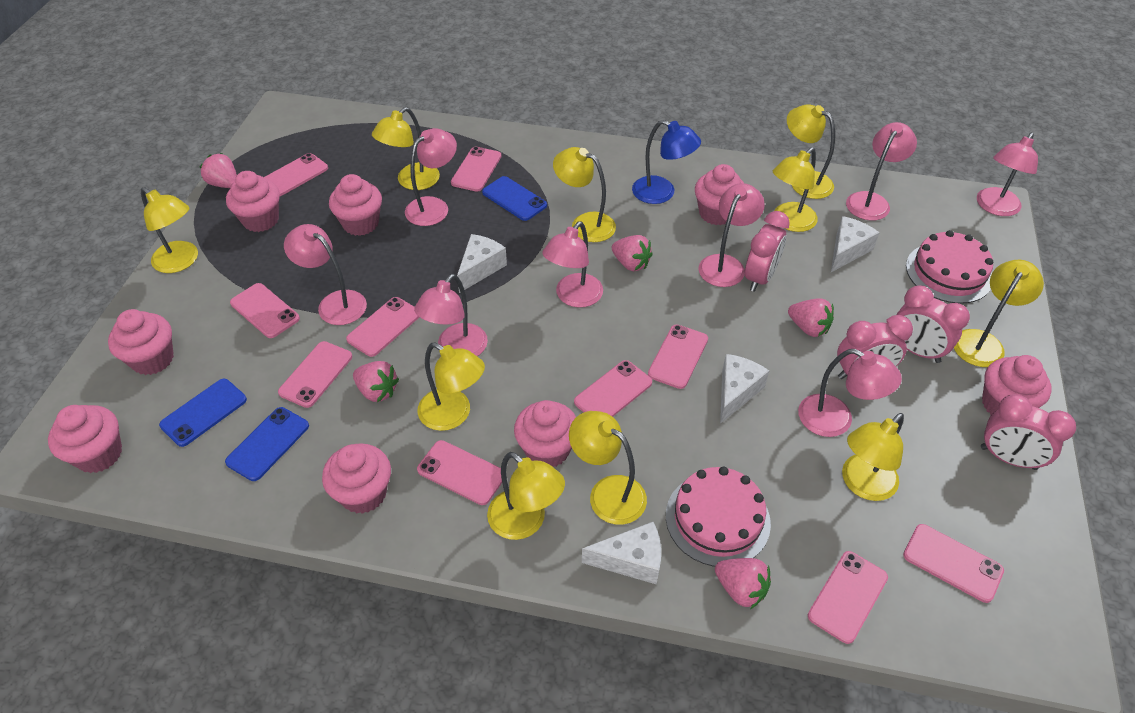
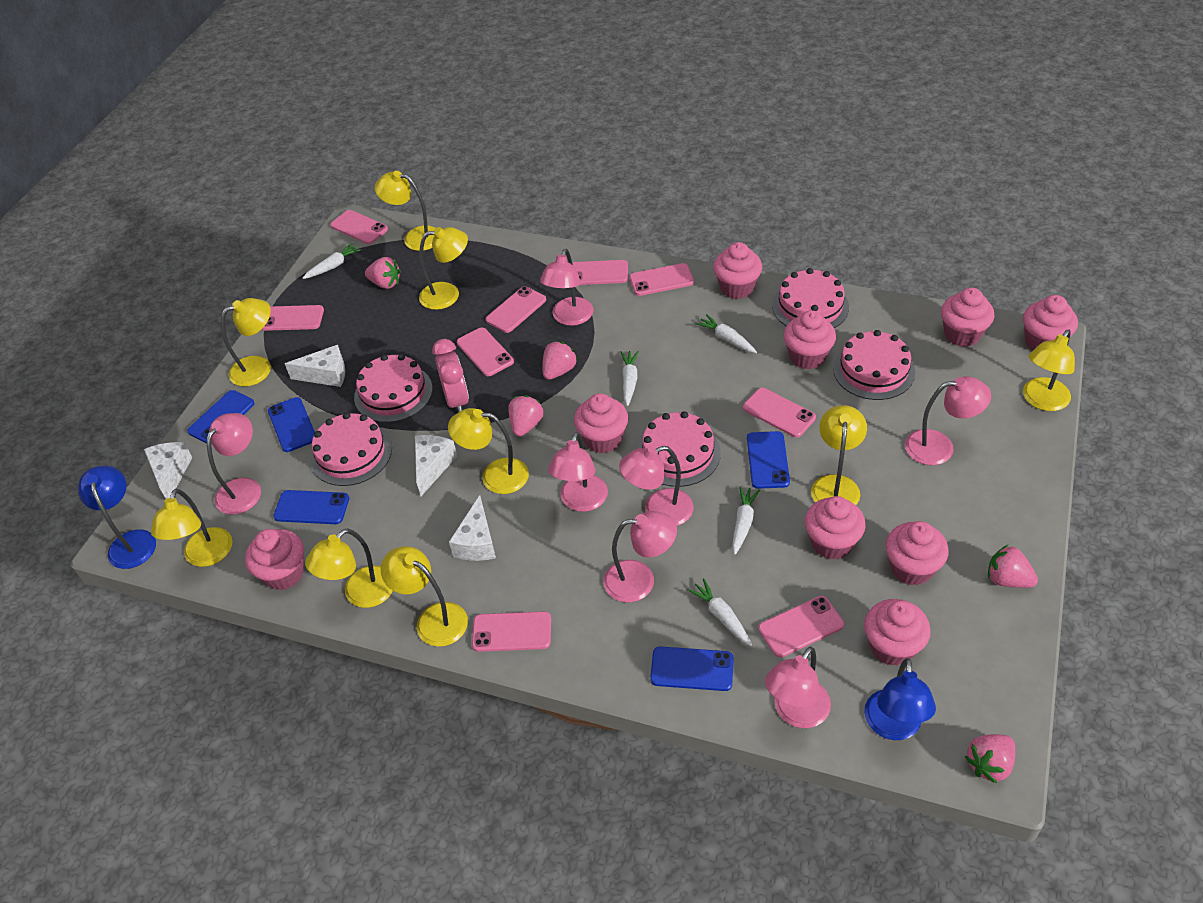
blue lamp: 1 -> 2
blue phone: 3 -> 5
pink cake: 2 -> 5
pink clock: 4 -> 1
pink cupcake: 8 -> 9
pink lamp: 8 -> 7
pink phone: 10 -> 9
white carrot: 0 -> 5
yellow lamp: 10 -> 9

